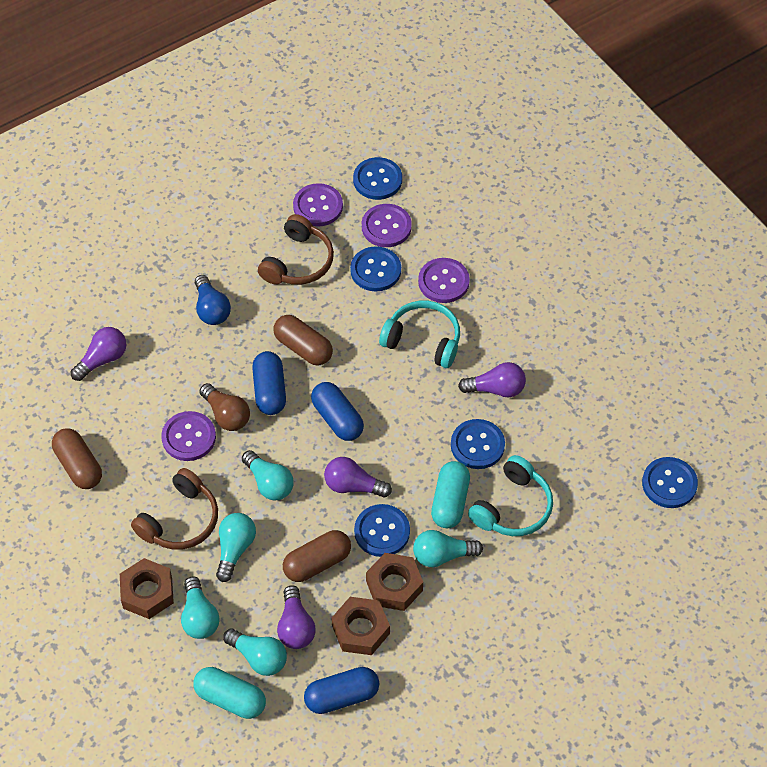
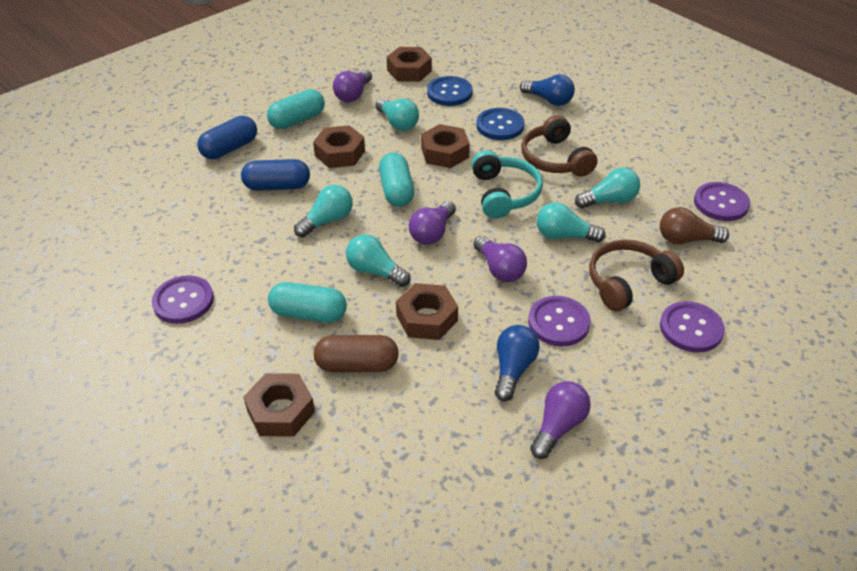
blue button: 5 -> 2
blue capsule: 3 -> 2
blue light bulb: 1 -> 2
brown capsule: 3 -> 1
brown nut: 3 -> 5
turquoise capsule: 2 -> 3
turquoise headphones: 2 -> 1

